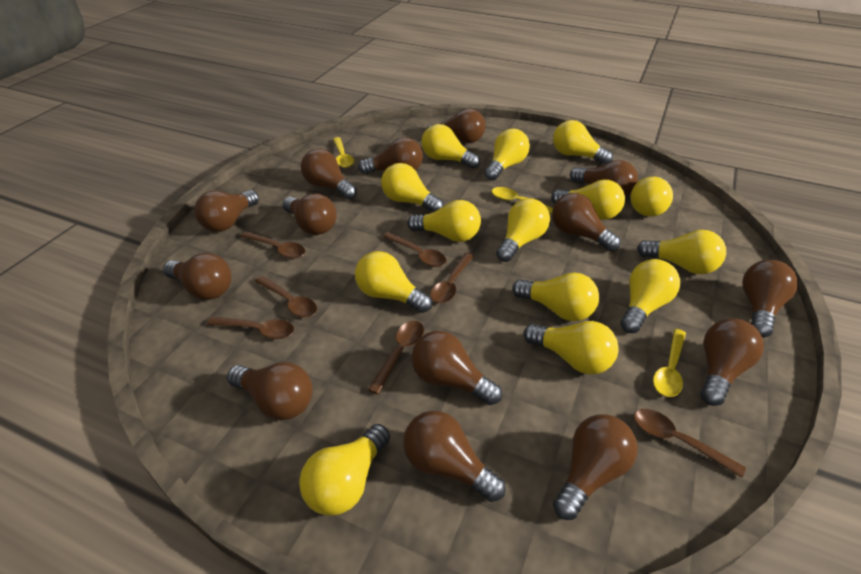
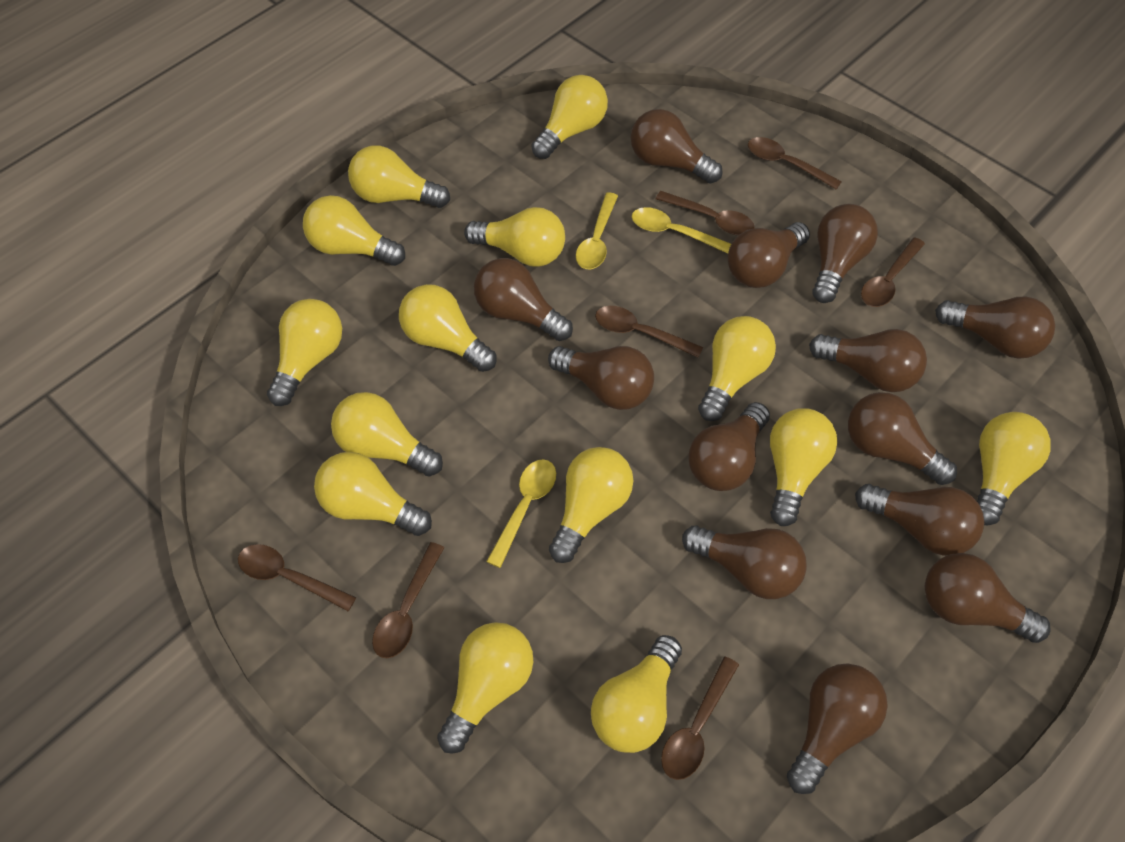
brown light bulb: 14 -> 13

